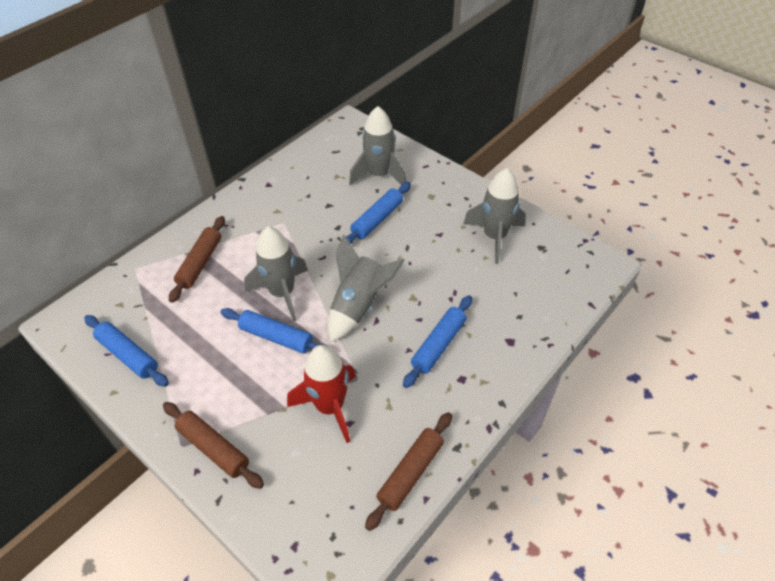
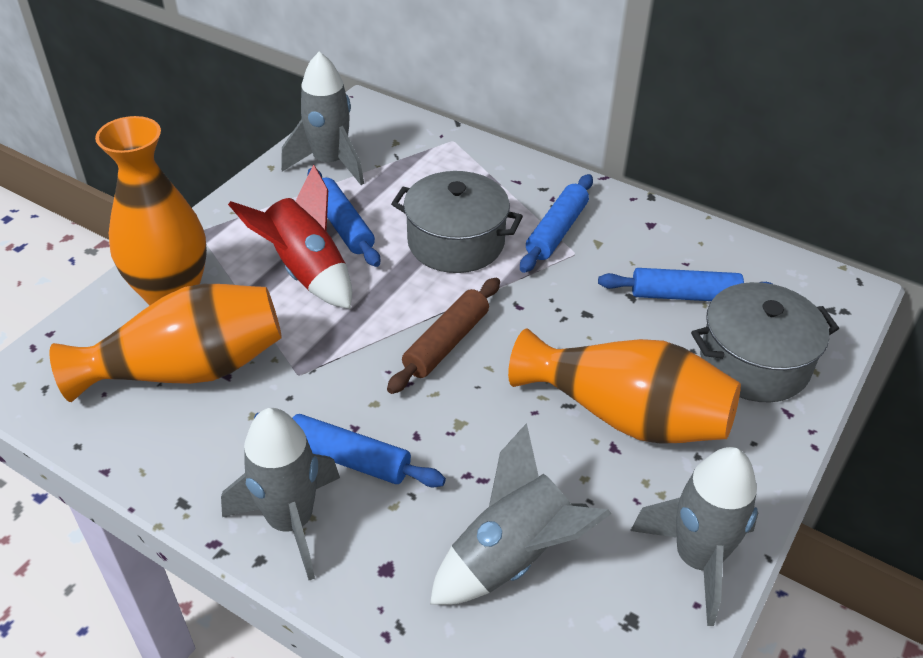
brown rolling pin: 3 -> 1
grey pot: 0 -> 2
orange vase: 0 -> 3

